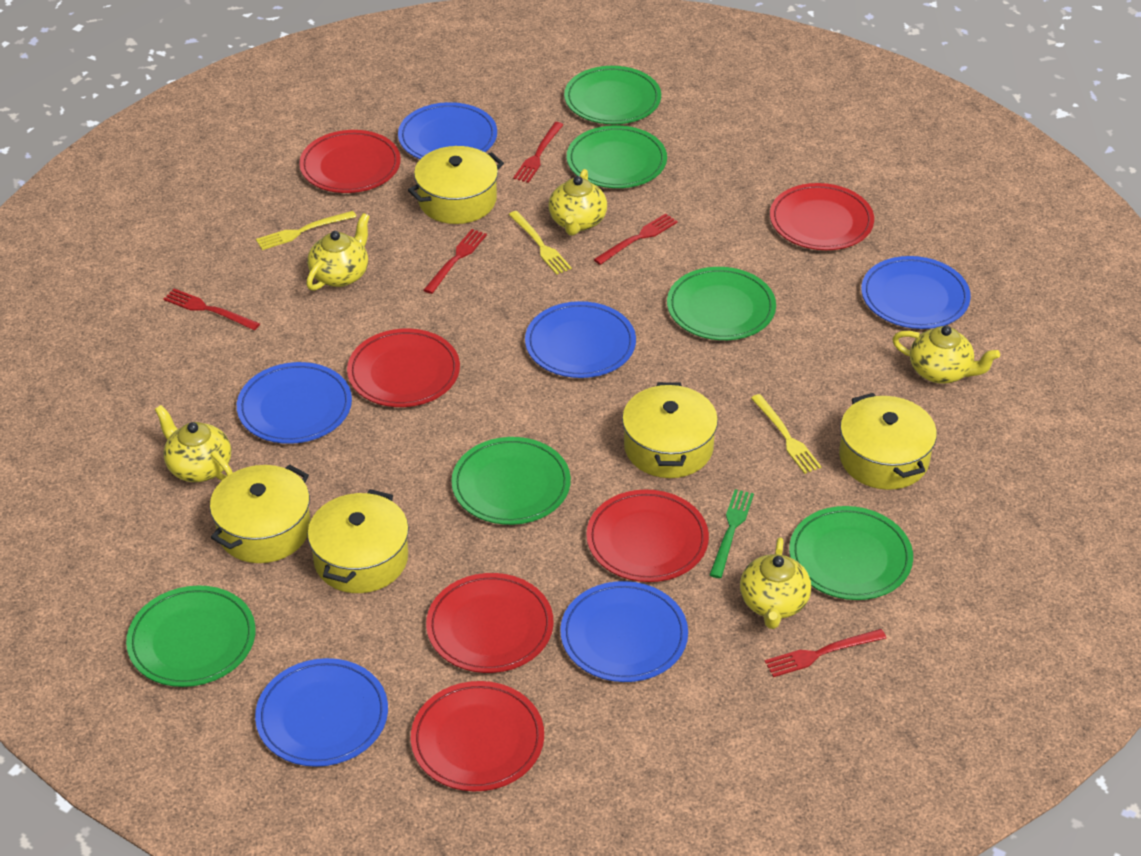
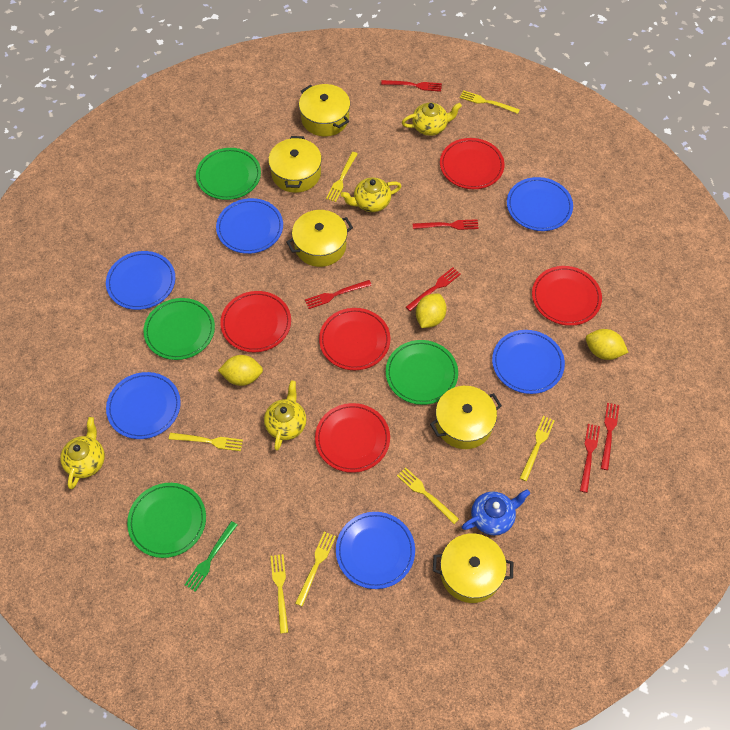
blue teapot: 0 -> 1
green plate: 6 -> 4
red fork: 5 -> 6
red plate: 6 -> 5
yellow fork: 3 -> 7
yellow lemon: 0 -> 3
yellow teapot: 5 -> 4

